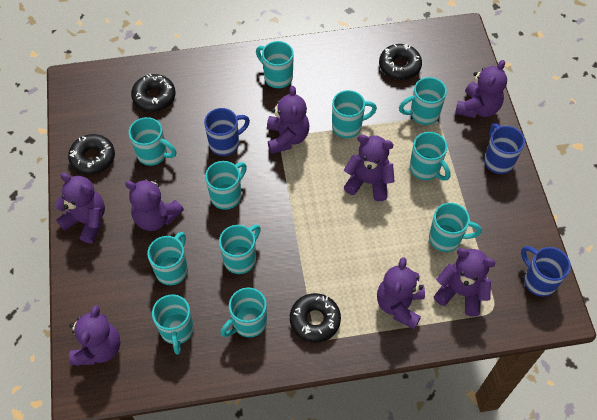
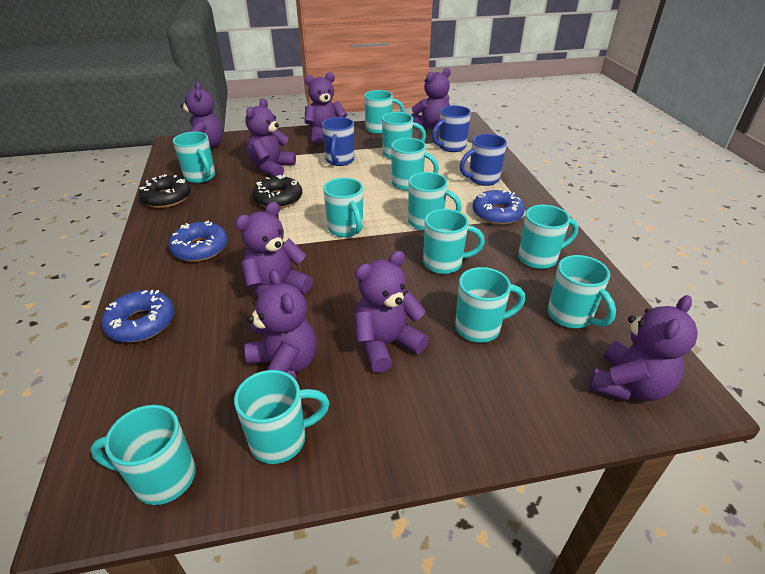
black donut: 4 -> 2
blue donut: 0 -> 3
turquoise mug: 11 -> 12

